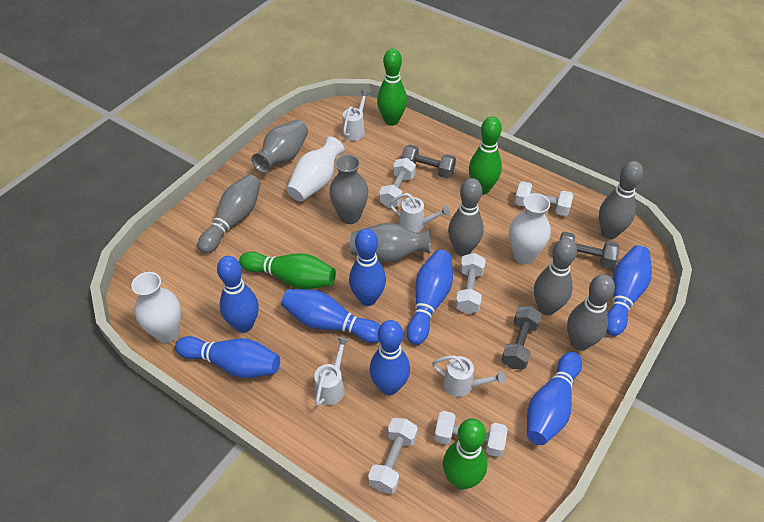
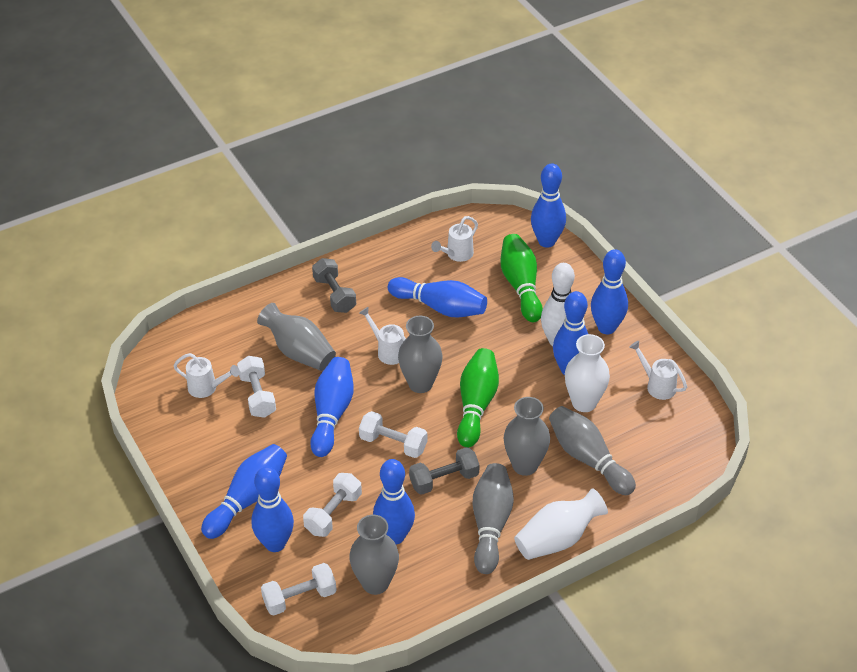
green bowling pin: 4 -> 2
grey bowling pin: 5 -> 2
grey dumbbell: 3 -> 2
grey vase: 3 -> 4
white bowling pin: 0 -> 1
white dumbbell: 5 -> 4
white vase: 3 -> 2

